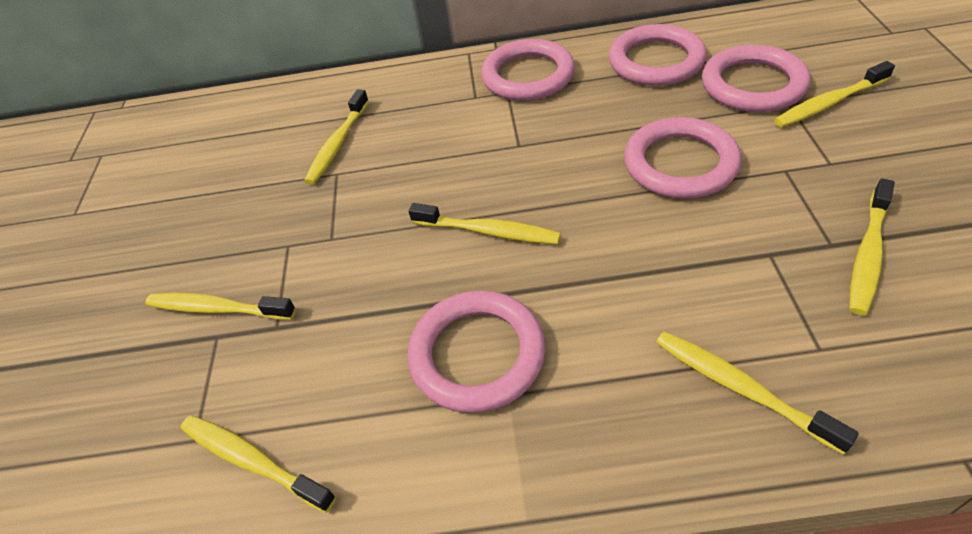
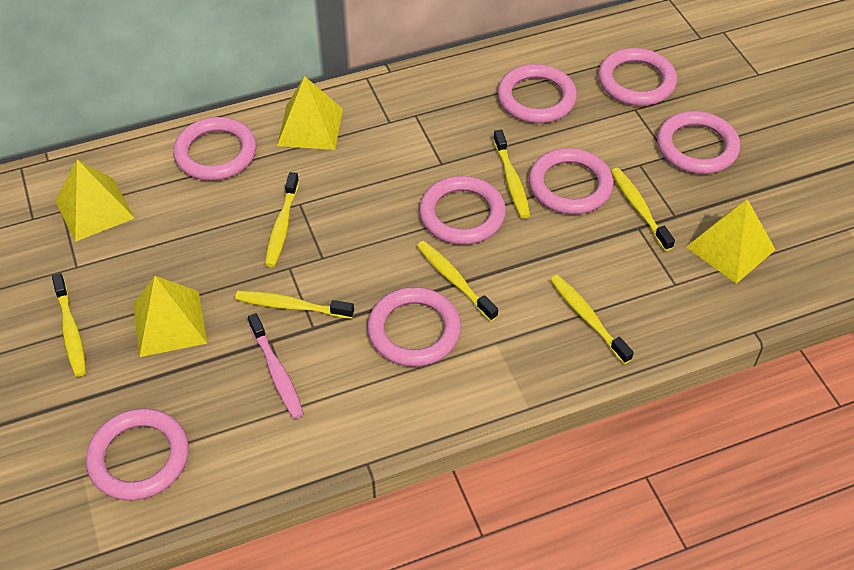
pink ring: 5 -> 8
pink toothbrush: 0 -> 1
yellow pyramid: 0 -> 4

